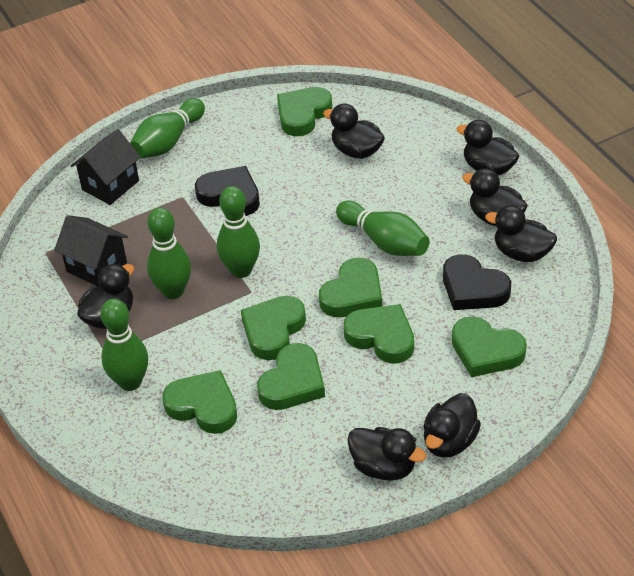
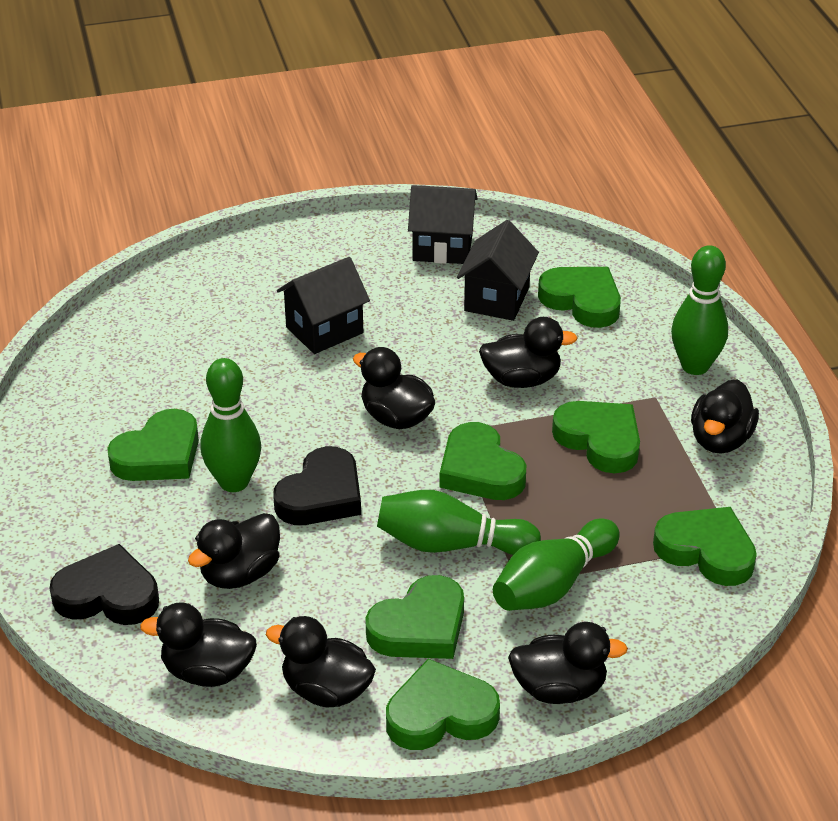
black house: 2 -> 3
green bowling pin: 5 -> 4

